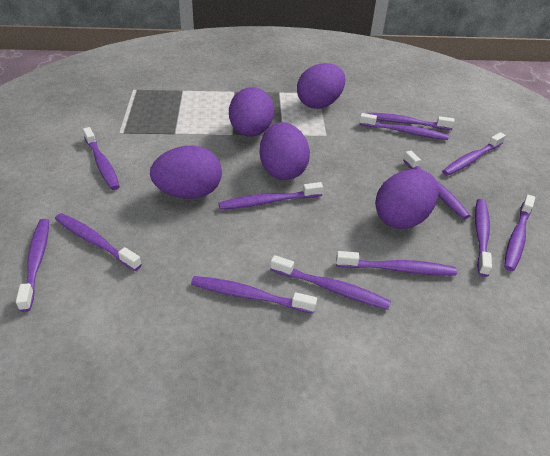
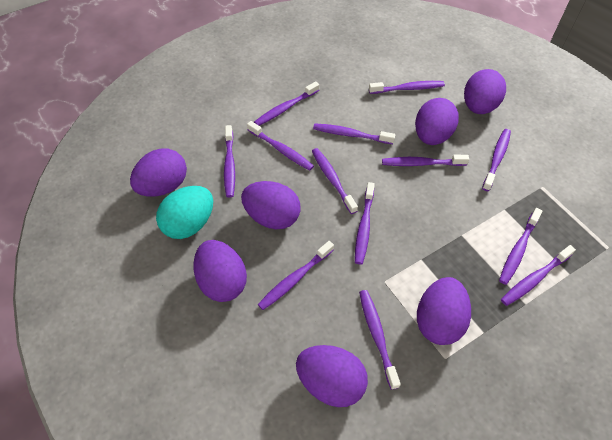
purple egg: 5 -> 7
turquoise egg: 0 -> 1

